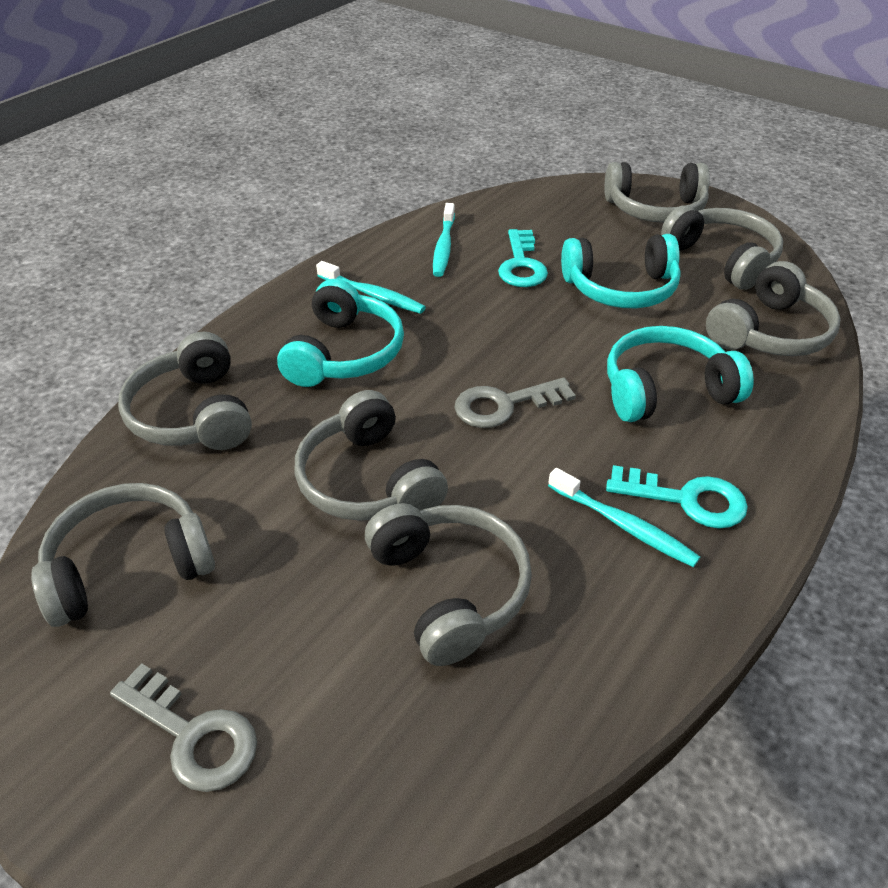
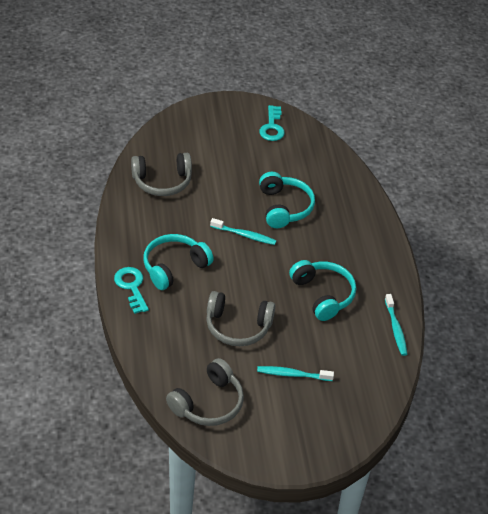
grey headphones: 7 -> 3
grey key: 2 -> 0

